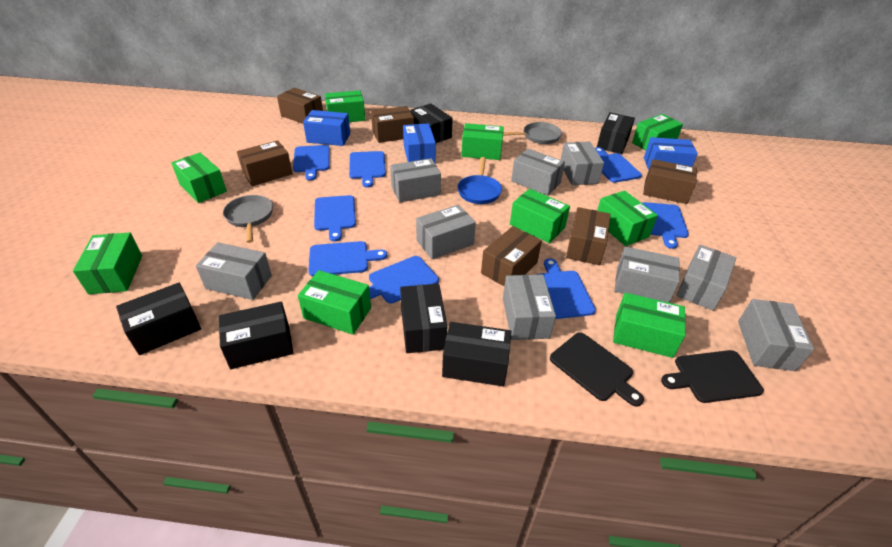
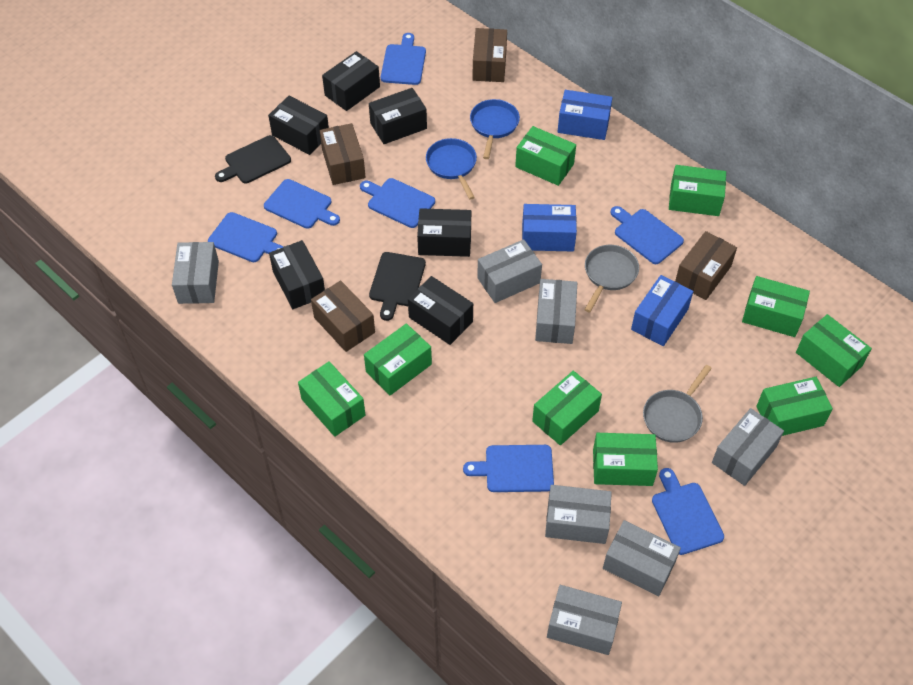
blue cutting board: 8 -> 7
blue pan: 1 -> 2
brown box: 6 -> 4
grey box: 9 -> 7

